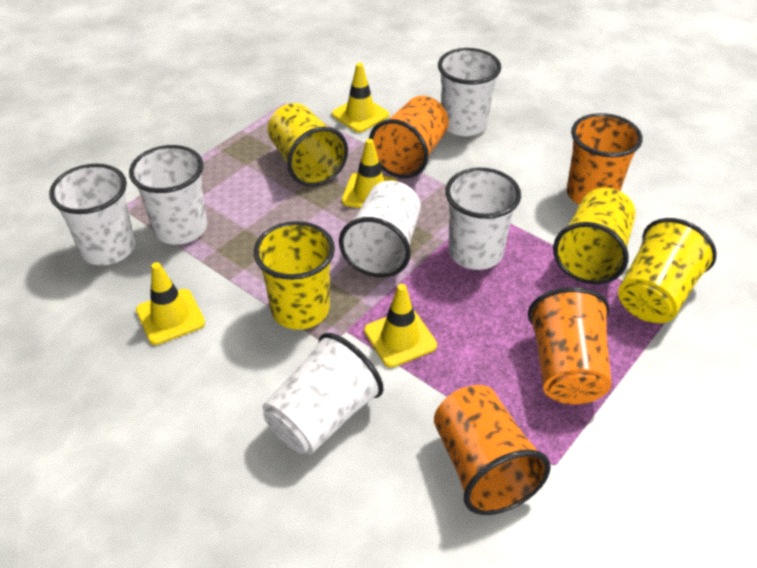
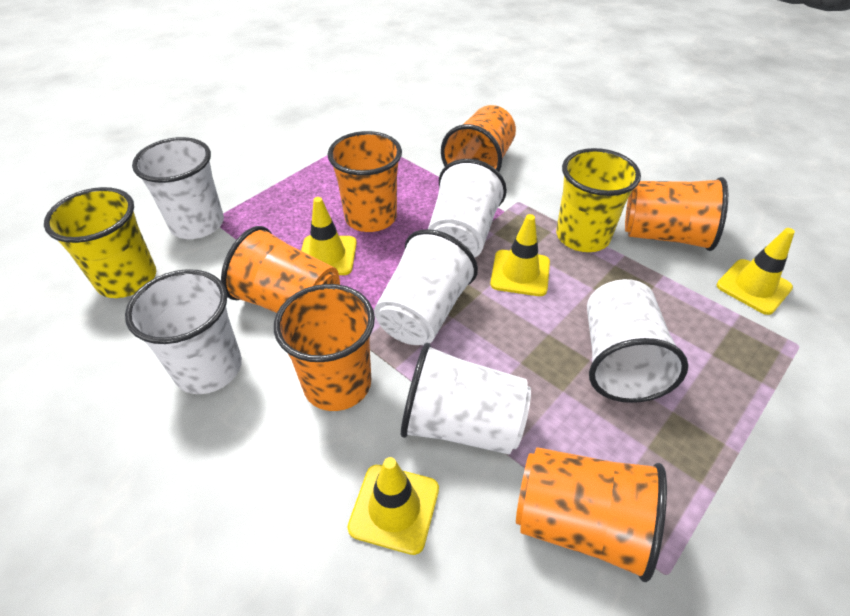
orange cup: 4 -> 6
yellow cup: 4 -> 2

